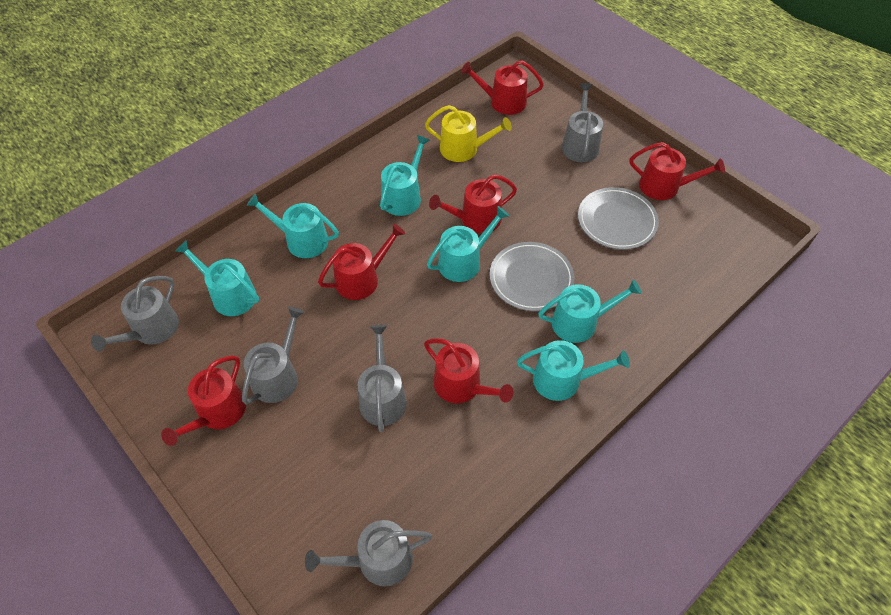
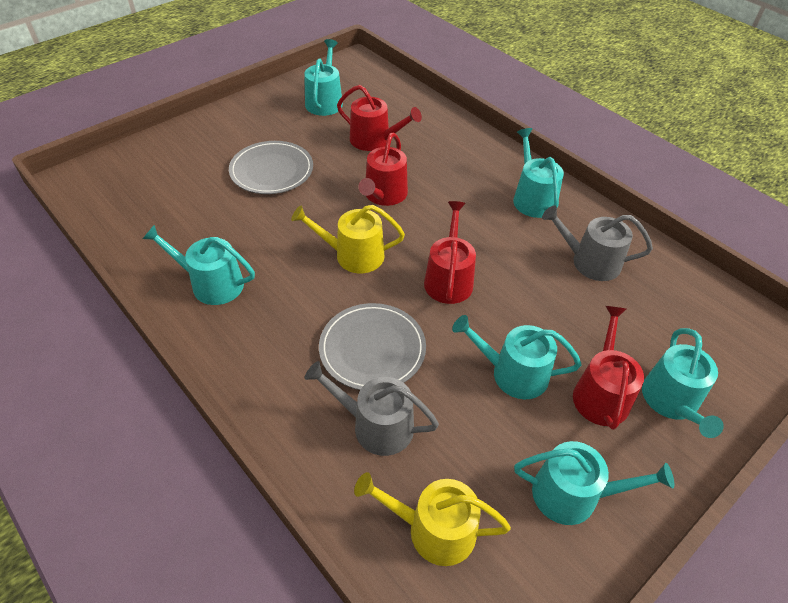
grey watering can: 5 -> 2
red watering can: 6 -> 4
yellow watering can: 1 -> 2

